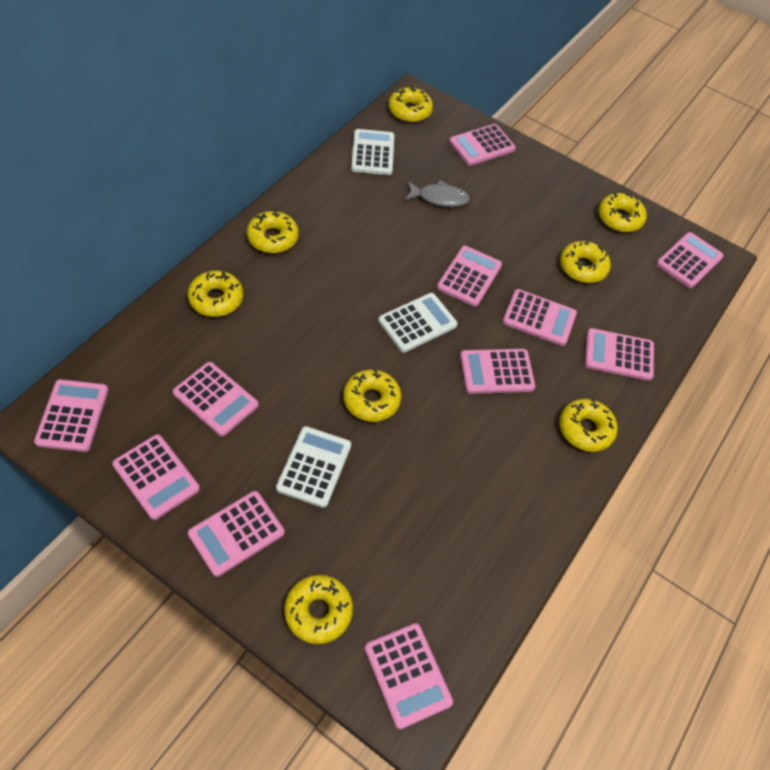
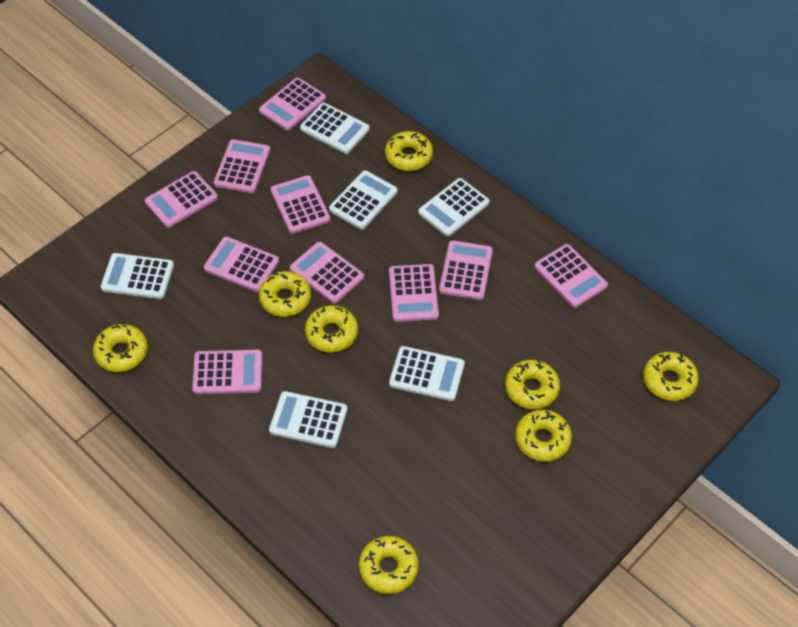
grey fish: 1 -> 0
pink calculator: 11 -> 10
white calculator: 3 -> 6

